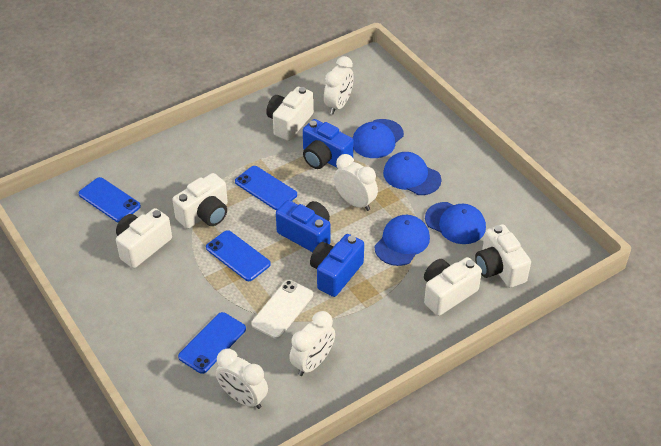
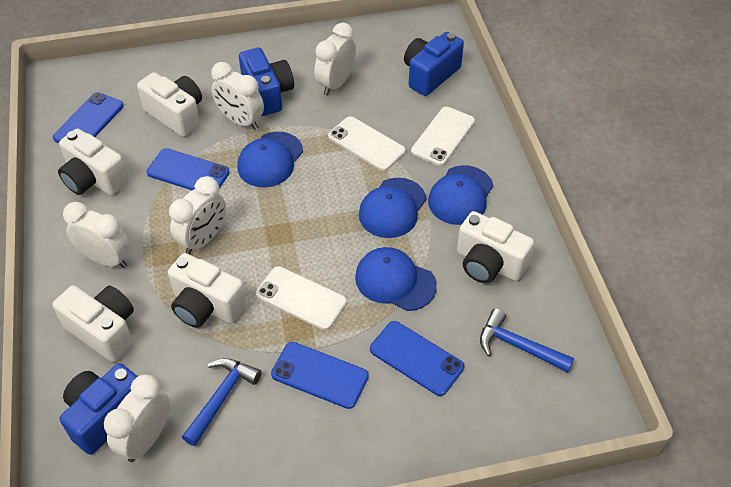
blue hammer: 0 -> 2
white clock: 4 -> 5
white phone: 1 -> 3

